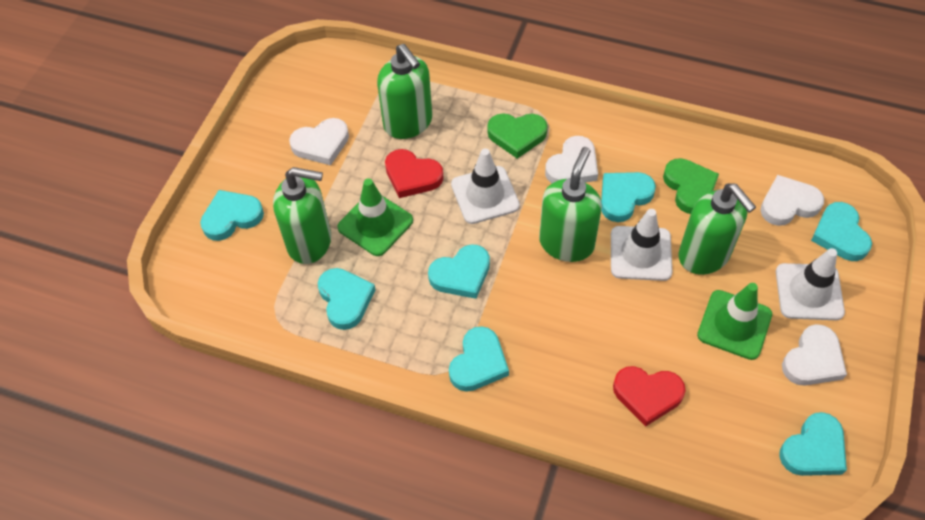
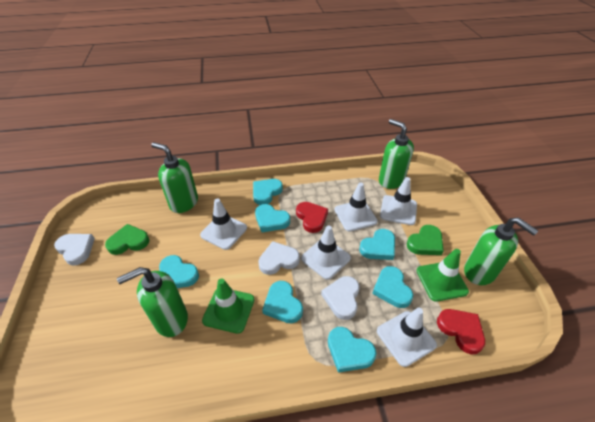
white heart: 4 -> 3
white traffic cone: 3 -> 5

